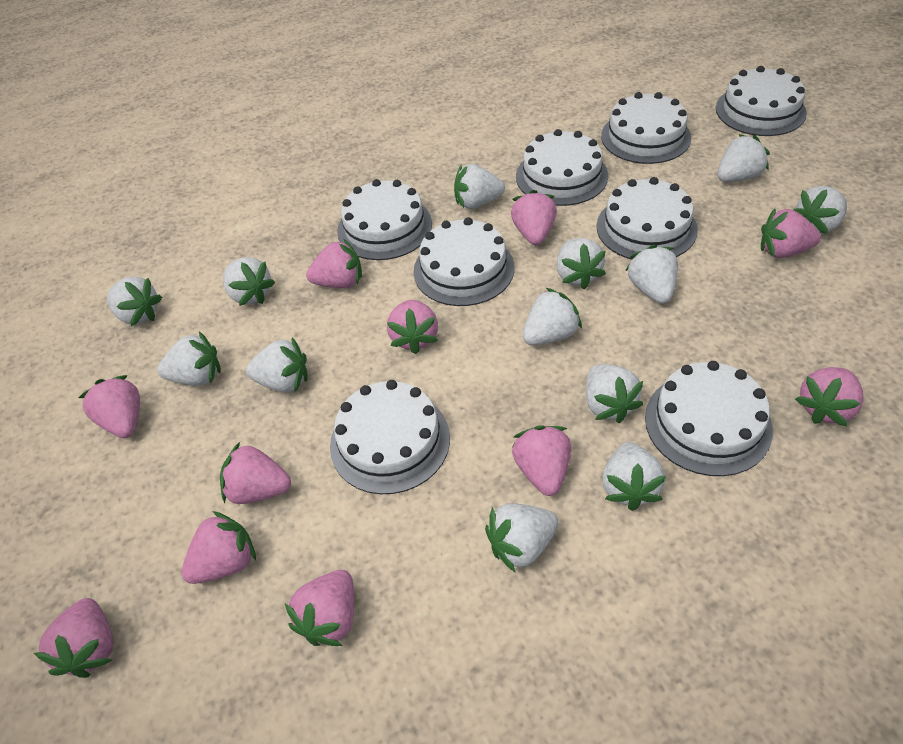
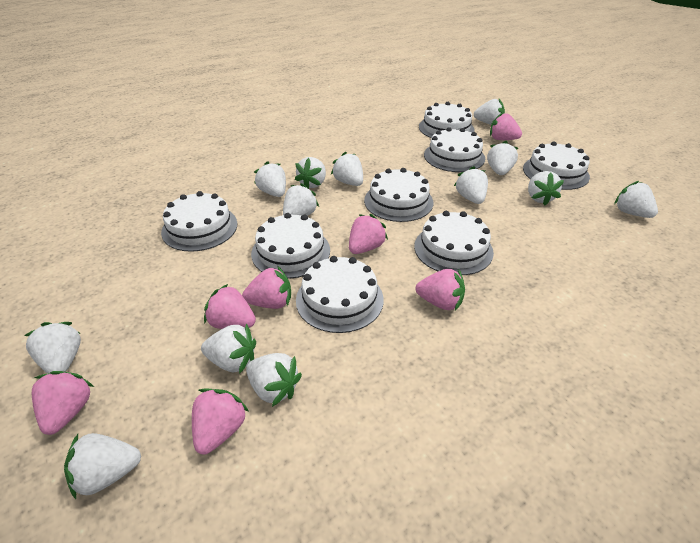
pink strawberry: 11 -> 7

